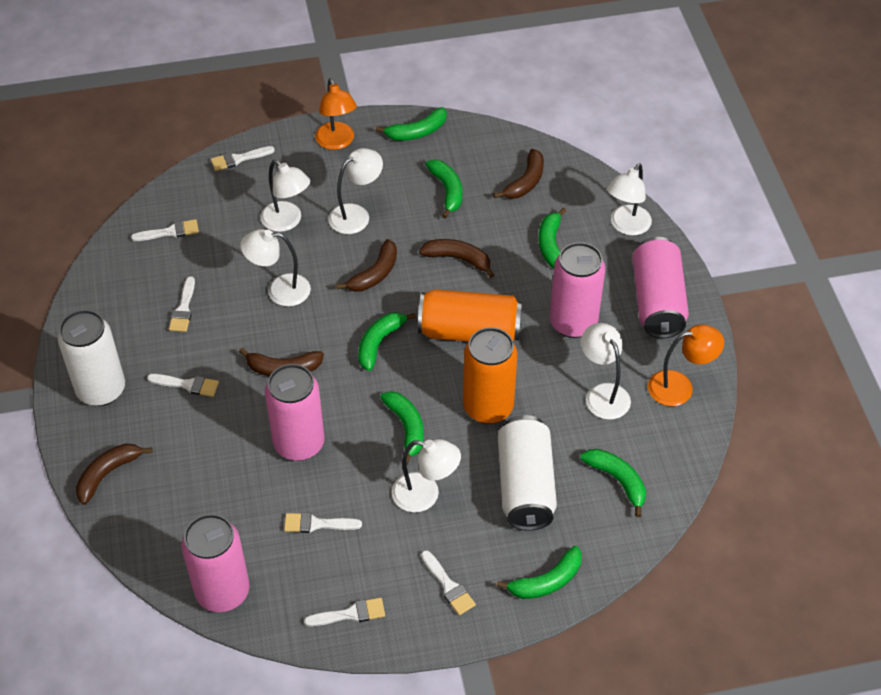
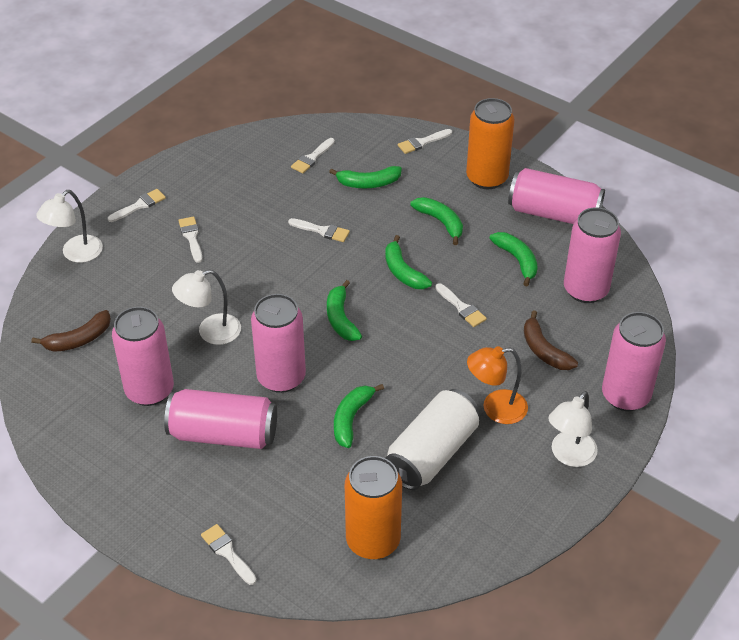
brown banana: 5 -> 2
green banana: 7 -> 6
orange lamp: 2 -> 1
pink can: 4 -> 6
white can: 2 -> 1
white lamp: 6 -> 3

